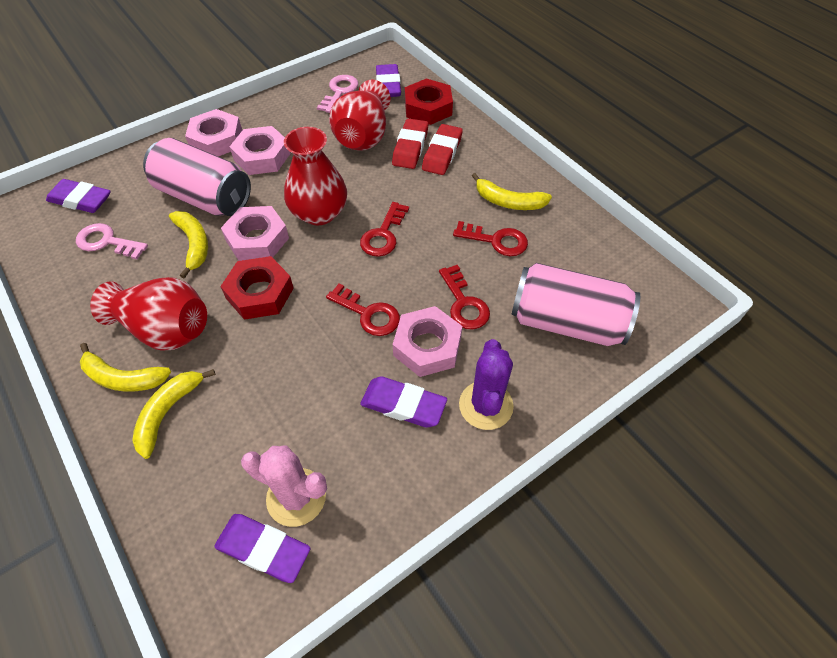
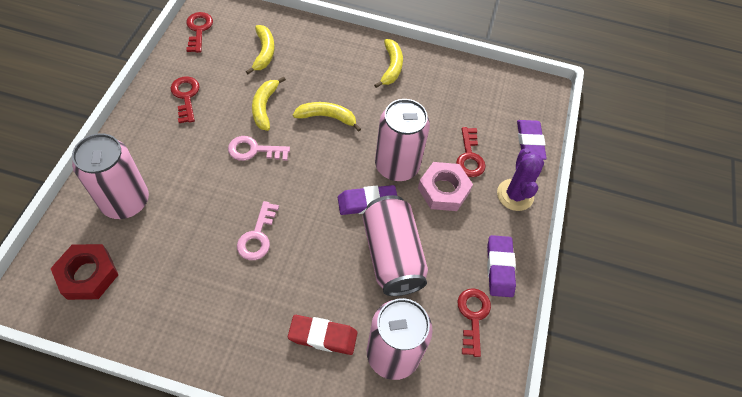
pink cactus: 1 -> 0
pink can: 2 -> 4
pink nut: 4 -> 1
purple eraser: 4 -> 3
red eraser: 2 -> 1
red nut: 2 -> 1
red vase: 3 -> 0

